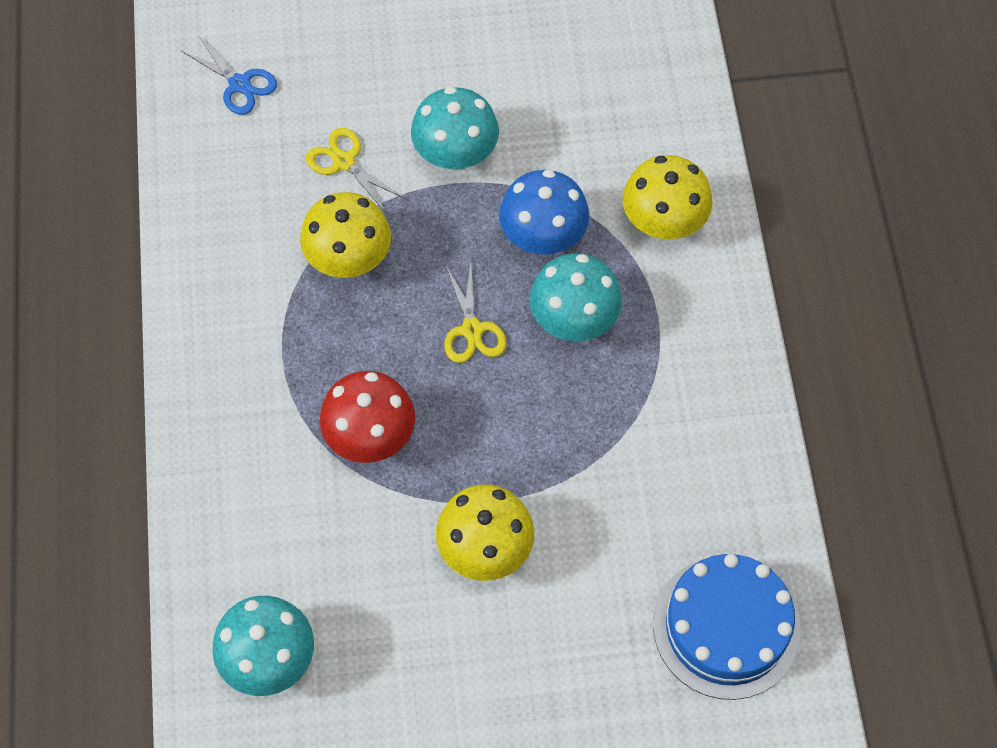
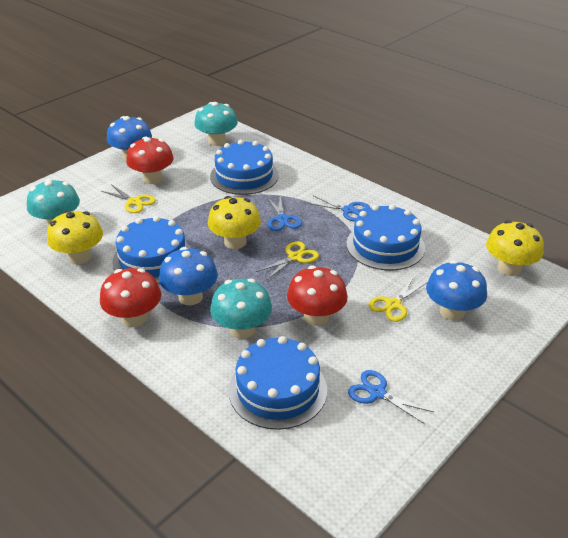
blue cake: 1 -> 4
blue mushroom: 1 -> 3
blue scissors: 1 -> 3
red mushroom: 1 -> 3
yellow scissors: 2 -> 3

